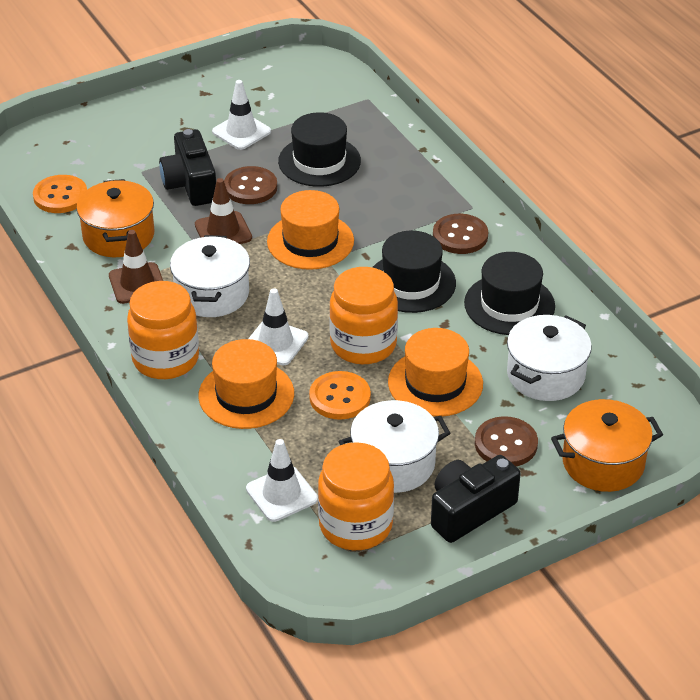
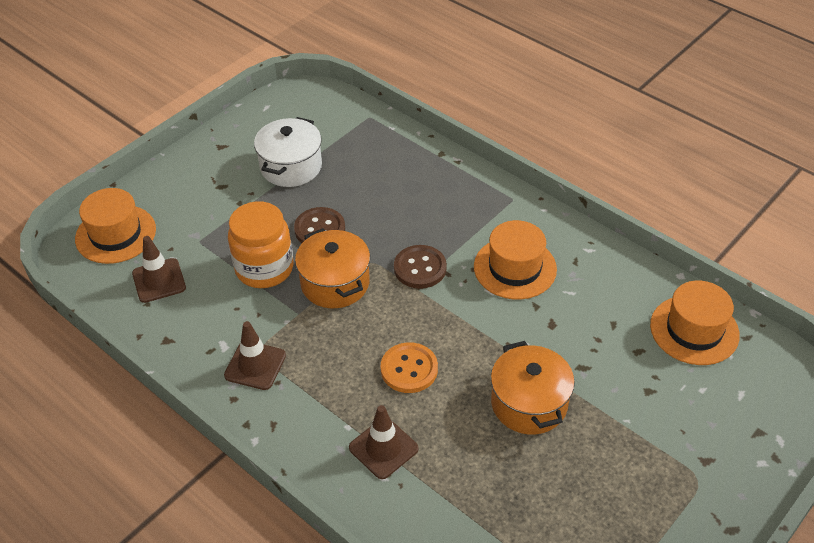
black camera: 2 -> 0
black hat: 3 -> 0
brown button: 3 -> 2
brown traffic cone: 2 -> 3
orange button: 2 -> 1
orange jar: 3 -> 1
white pot: 3 -> 1
white traffic cone: 3 -> 0

